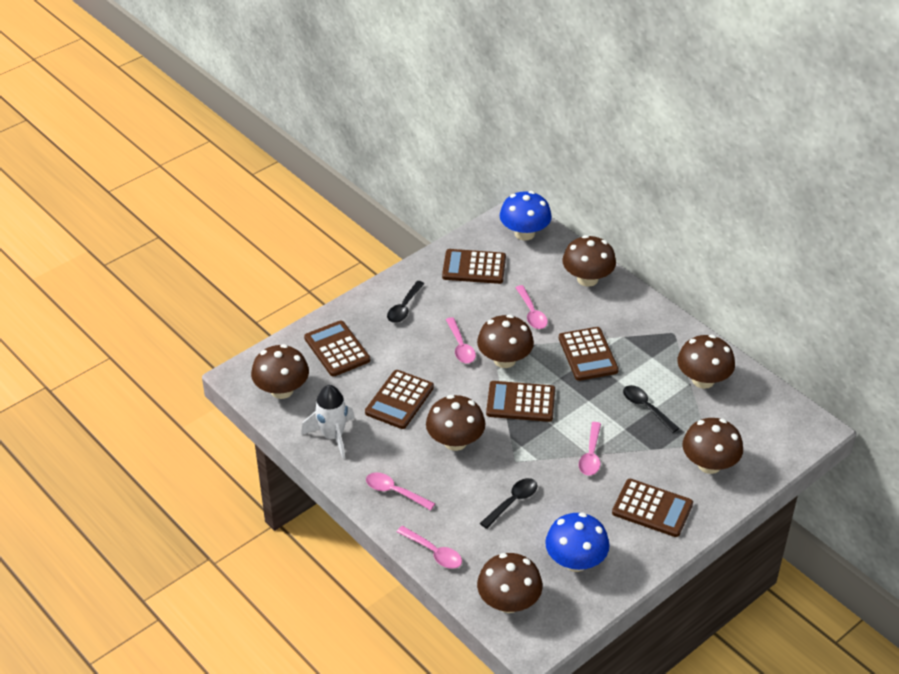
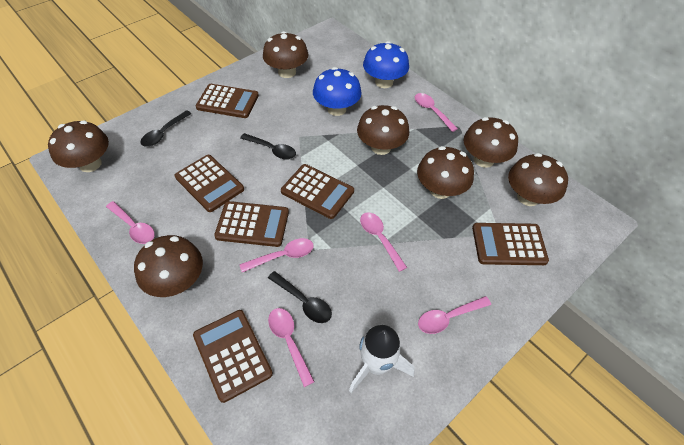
pink spoon: 5 -> 6

